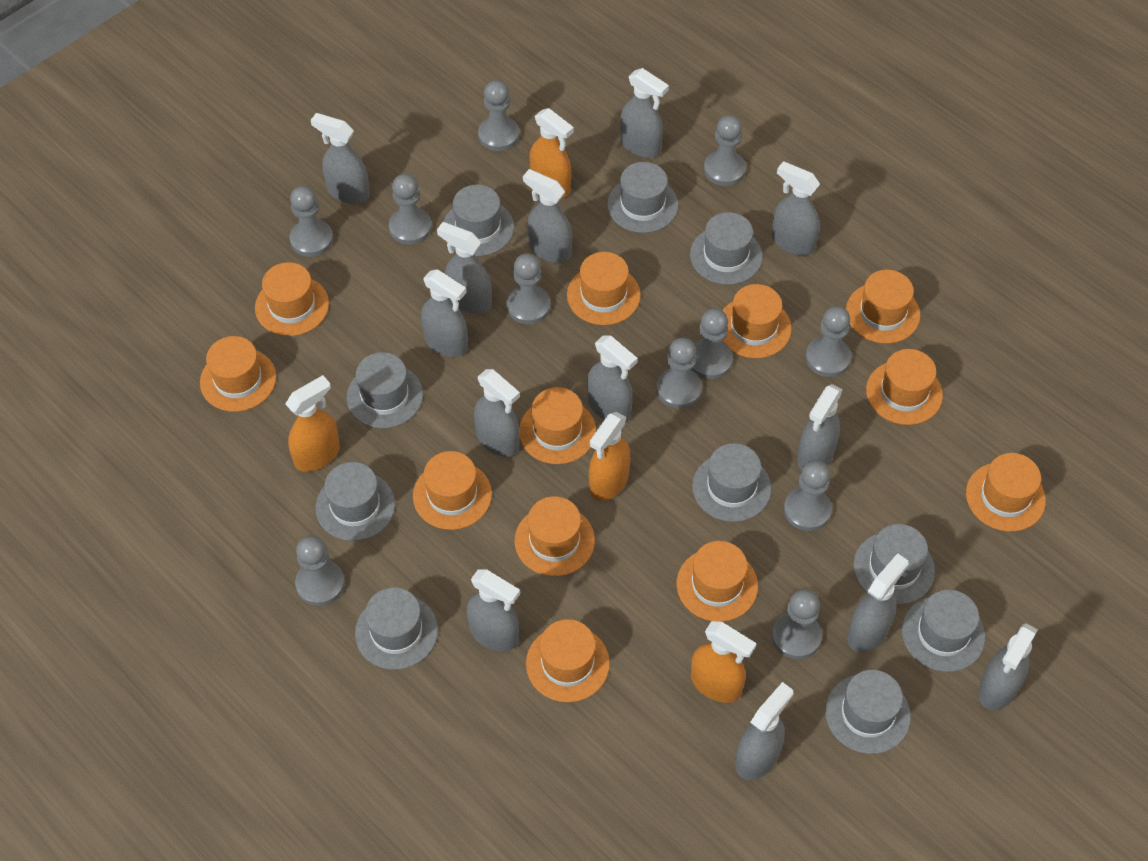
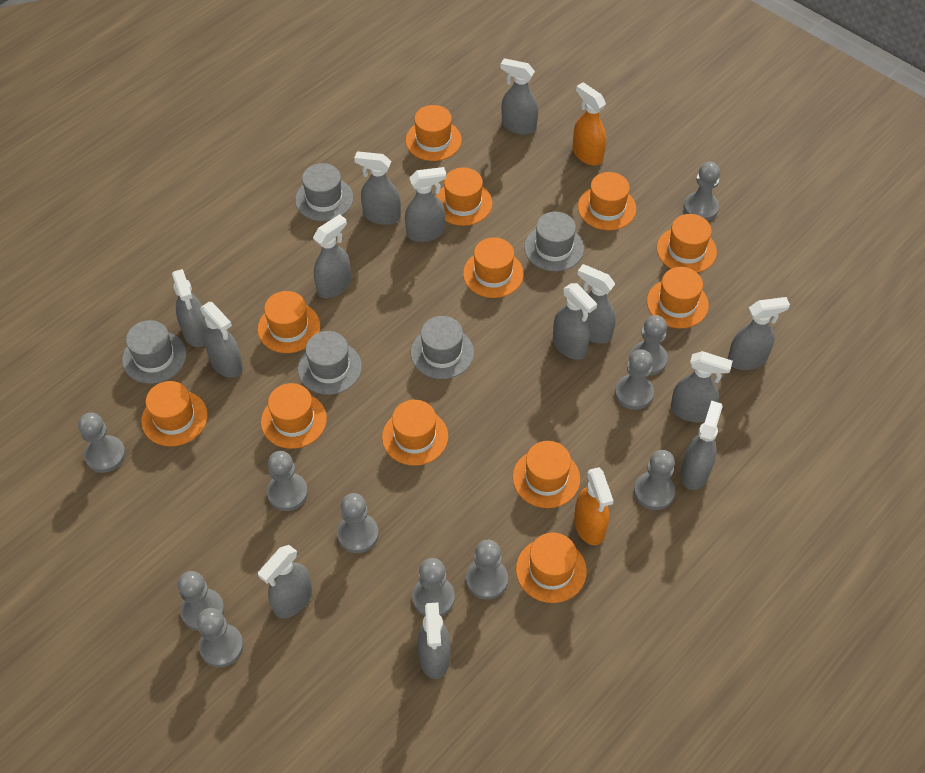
grey hat: 10 -> 5
orange spray bottle: 4 -> 2

